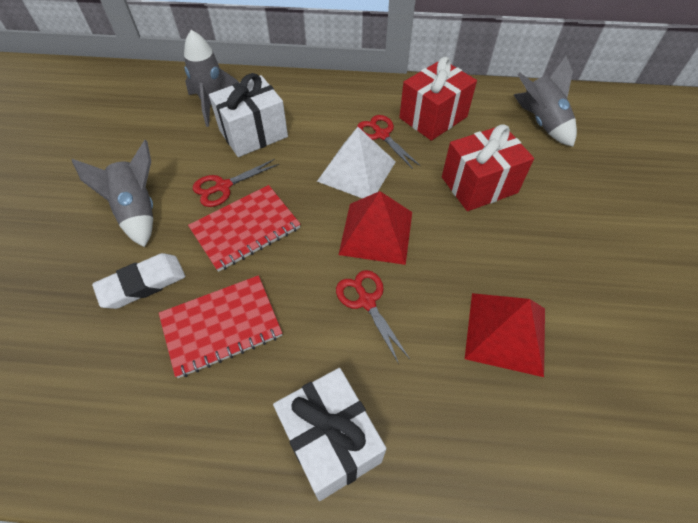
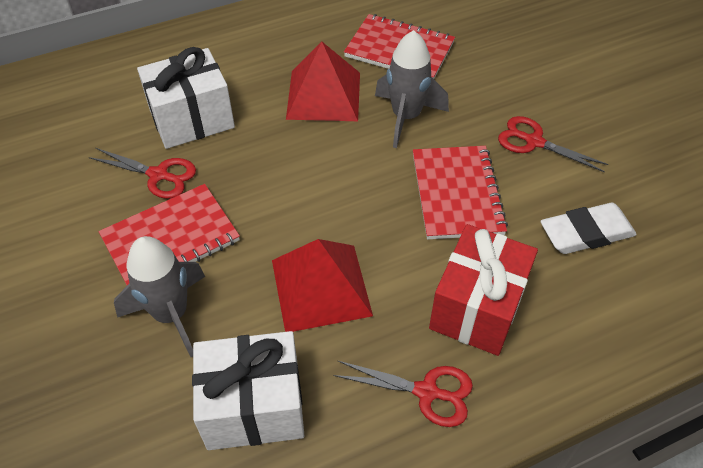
grey rocket: 3 -> 2
red gift: 2 -> 1
red notebook: 2 -> 3
white pyramid: 1 -> 0

